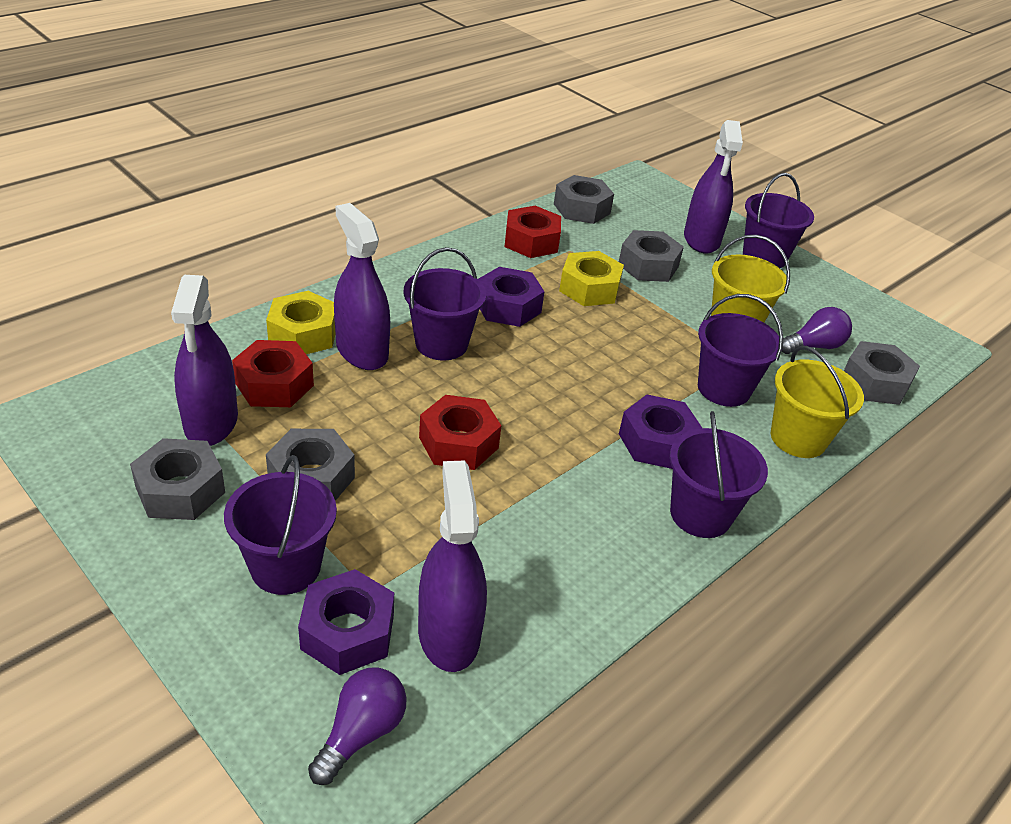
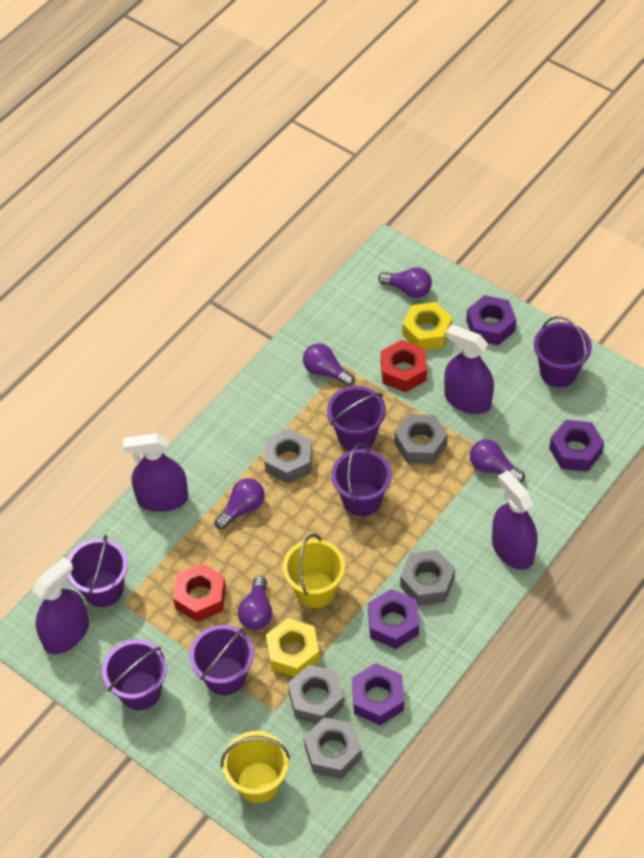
purple bucket: 5 -> 6
purple light bulb: 2 -> 5
purple nut: 3 -> 4
red nut: 3 -> 2

